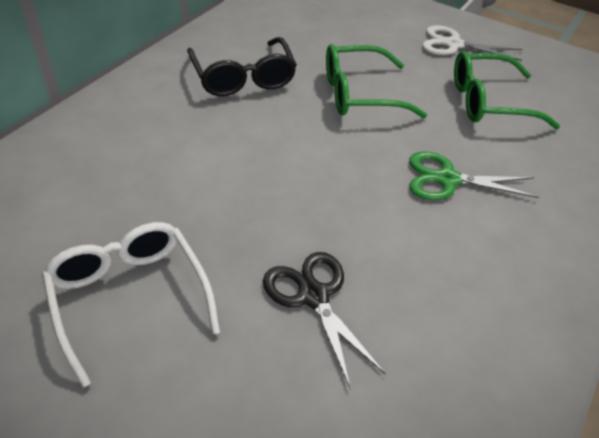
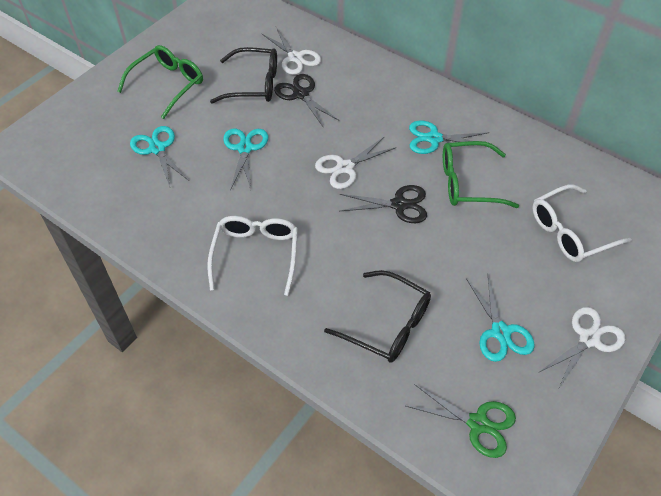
black glasses: 1 -> 2
black scissors: 1 -> 2
turquoise scissors: 0 -> 4
white glasses: 1 -> 2
white scissors: 1 -> 3

